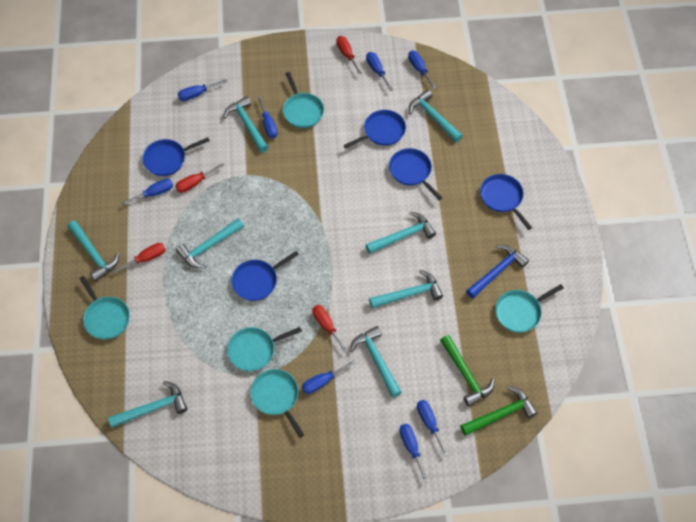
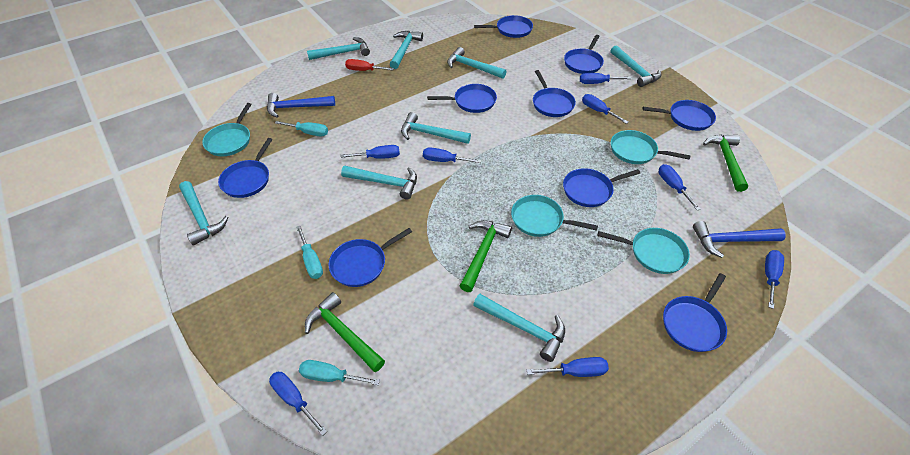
blue hammer: 1 -> 2
blue pan: 5 -> 9
green hammer: 2 -> 3
red screwdriver: 4 -> 1
turquoise pan: 5 -> 4
turquoise screwdriver: 0 -> 3

